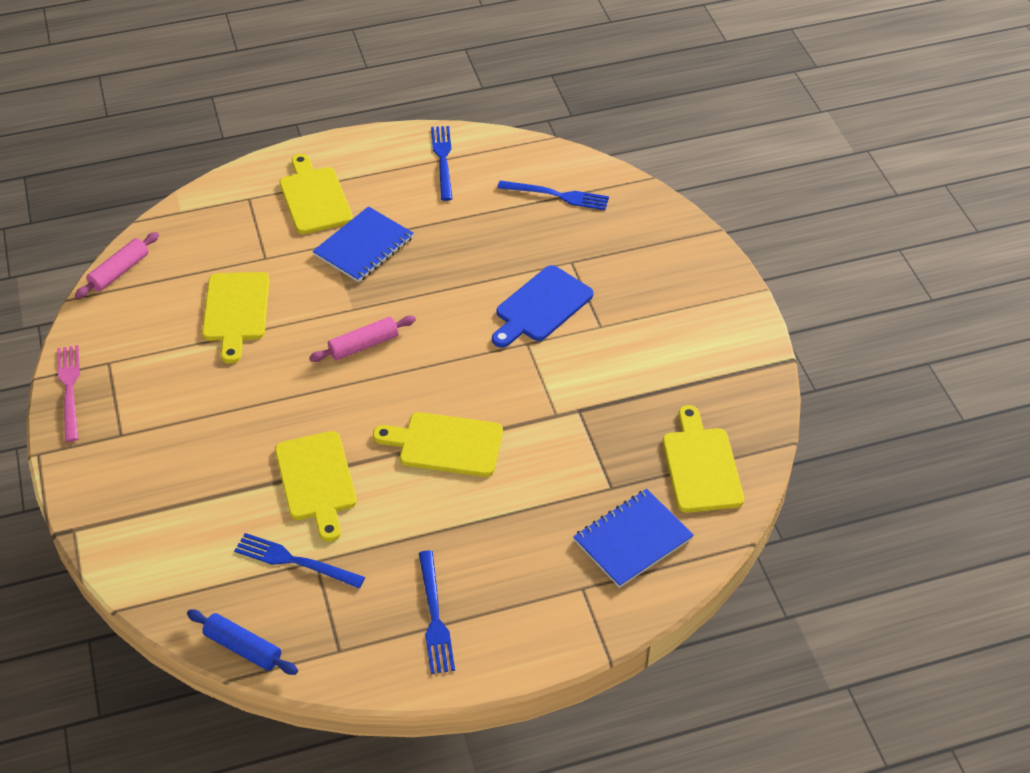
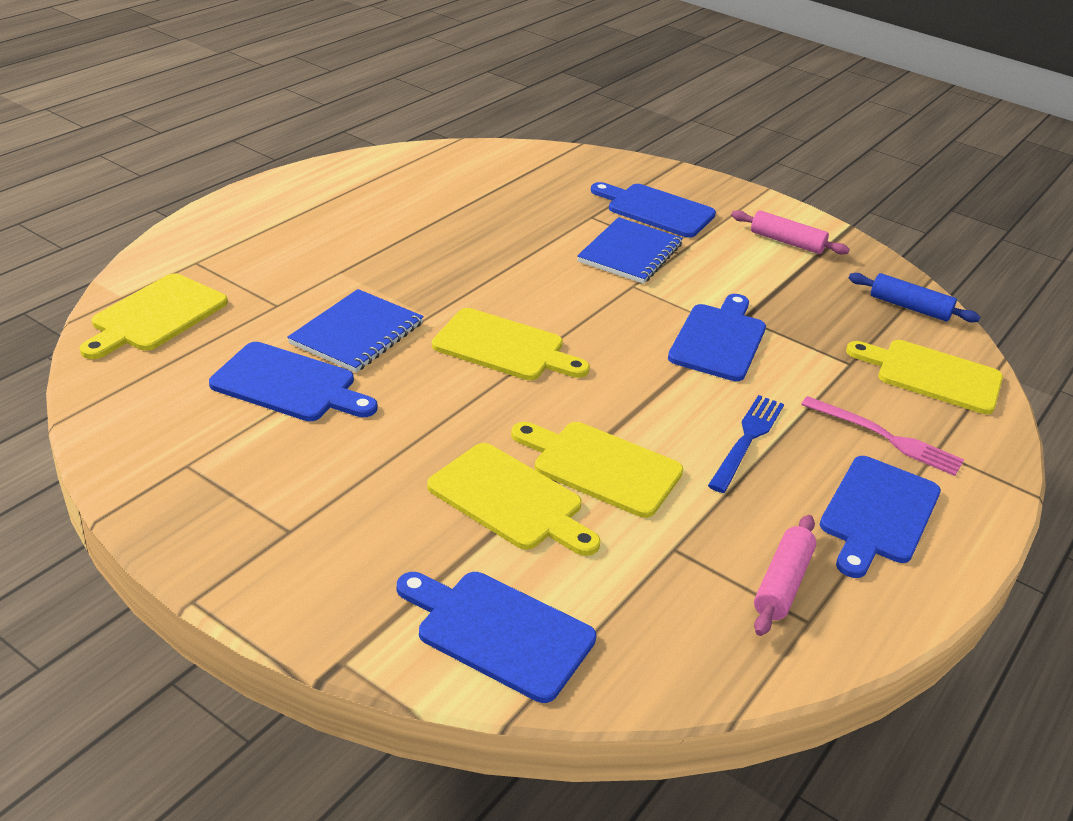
blue cutting board: 1 -> 5
blue fork: 4 -> 1

